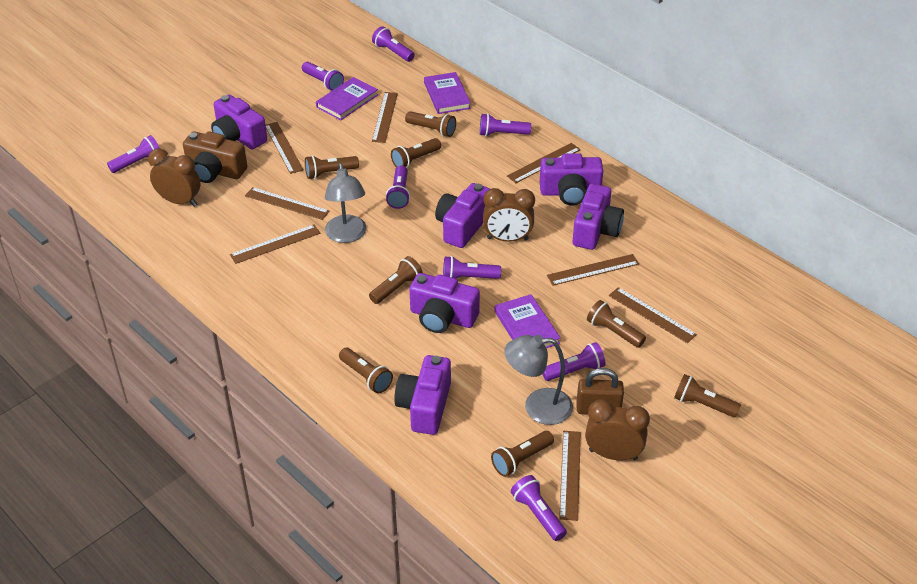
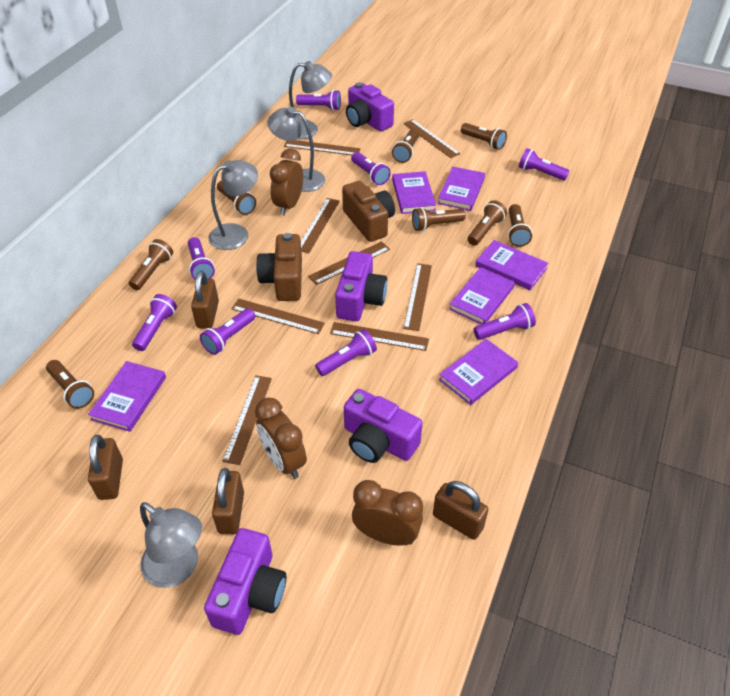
brown camera: 1 -> 2
brown padlock: 1 -> 4
grey lamp: 2 -> 4
purple book: 3 -> 6
purple camera: 6 -> 4

